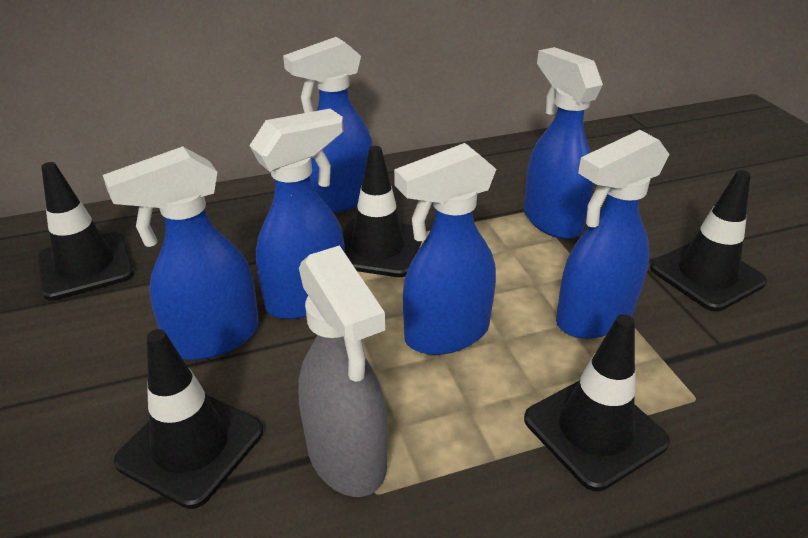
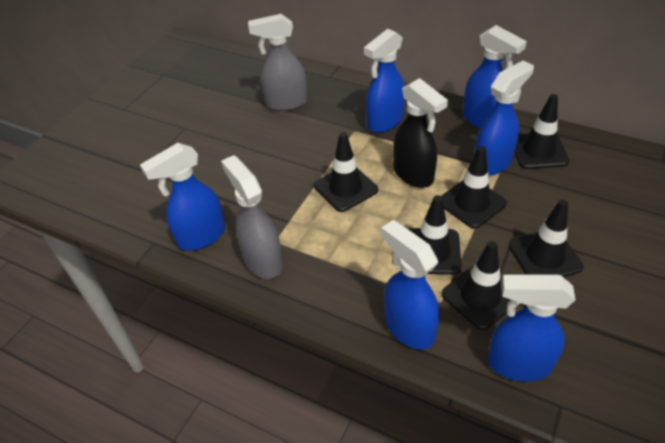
black spray bottle: 0 -> 1
black traffic cone: 5 -> 6
grey spray bottle: 1 -> 2

